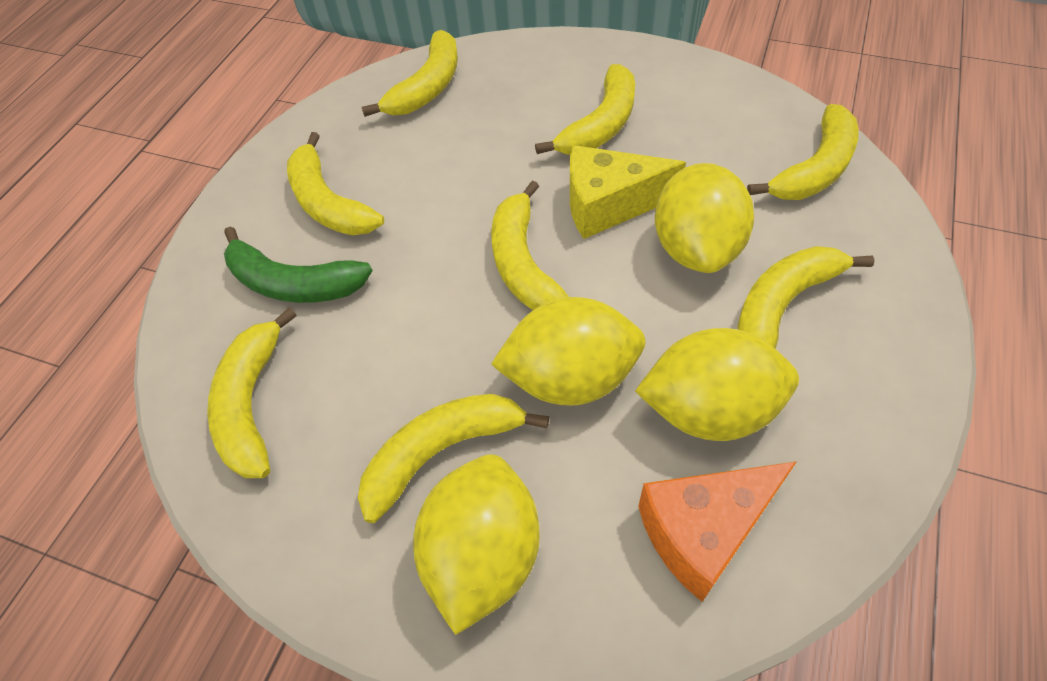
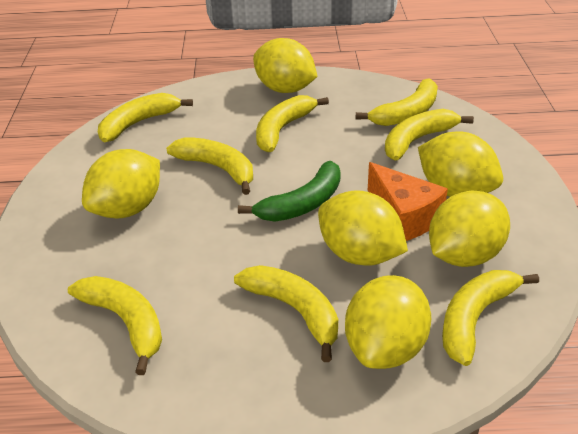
yellow cheese: 1 -> 0
yellow lemon: 4 -> 6

